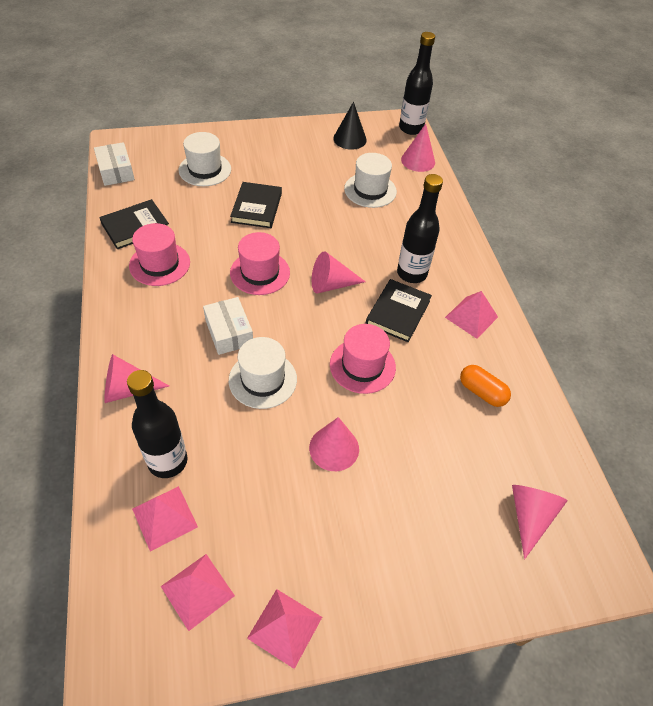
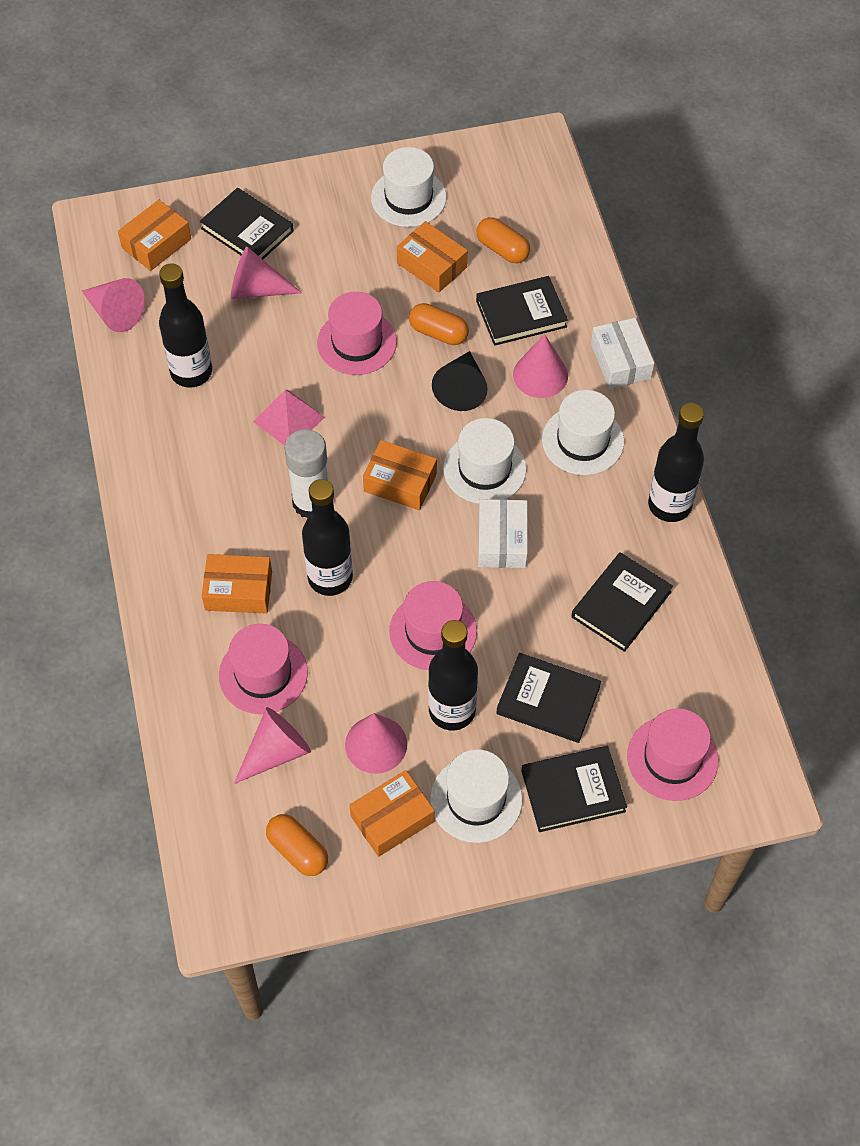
black book: 3 -> 5
black bottle: 3 -> 4
orange box: 0 -> 5
orange capsule: 1 -> 3
pink hat: 3 -> 4
pink pyramid: 4 -> 1
white glue stick: 0 -> 1
white hat: 3 -> 4

